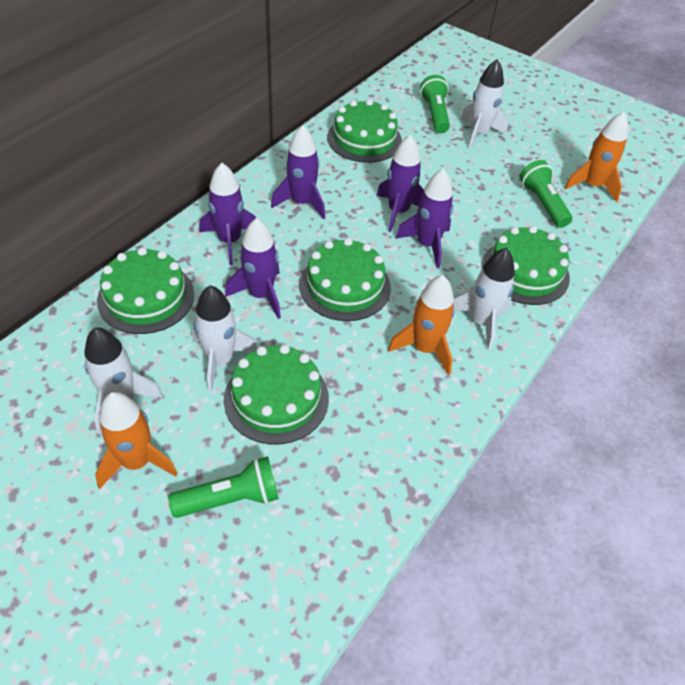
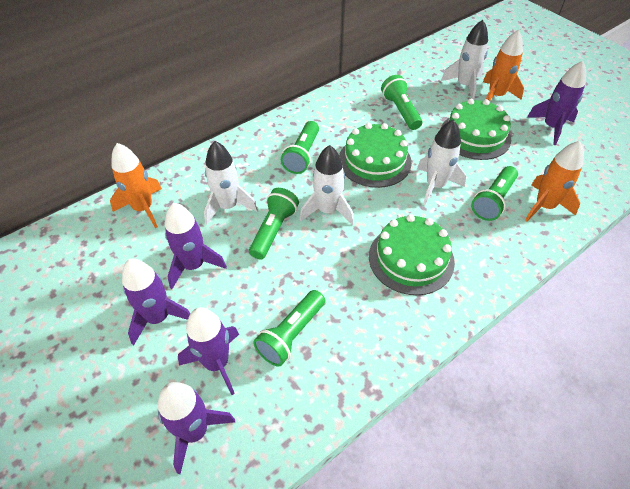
green cake: 5 -> 3
green flashlight: 3 -> 5

